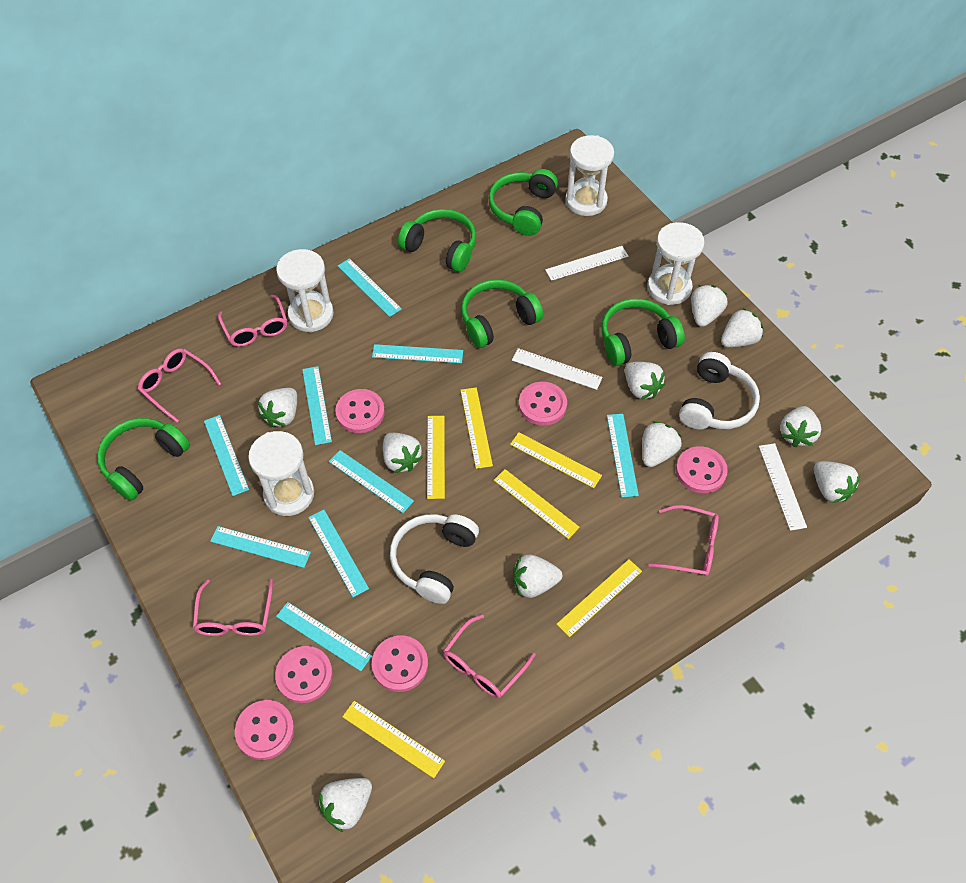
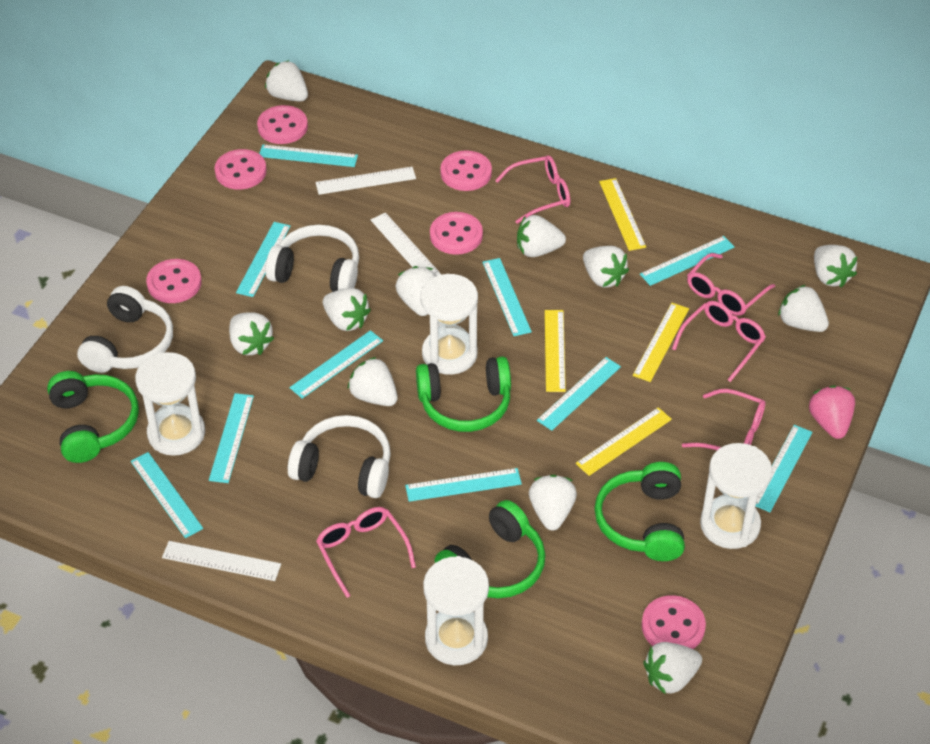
green headphones: 5 -> 4
pink strawberry: 0 -> 1
turquoise ruler: 9 -> 10
white headphones: 2 -> 3
white strawberry: 10 -> 11
yellow ruler: 6 -> 4

